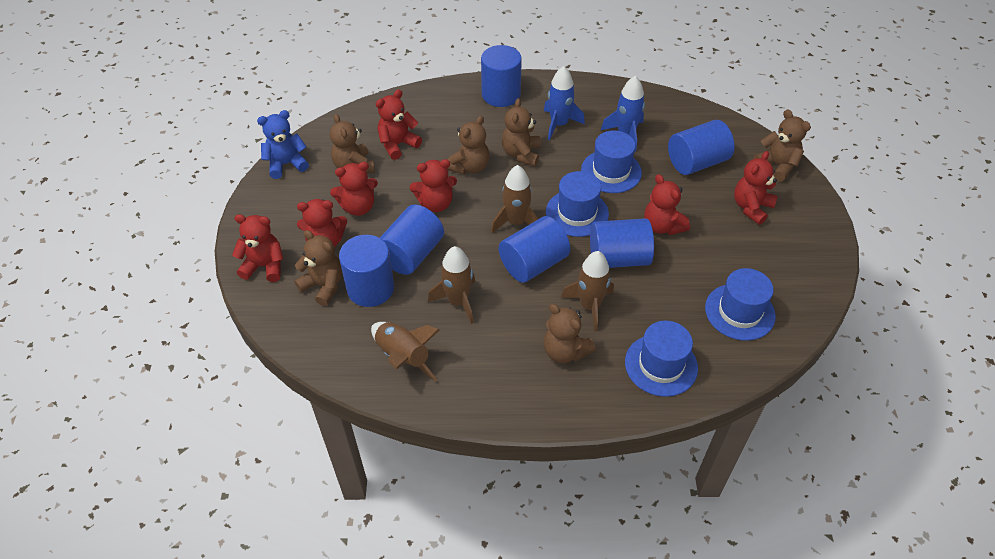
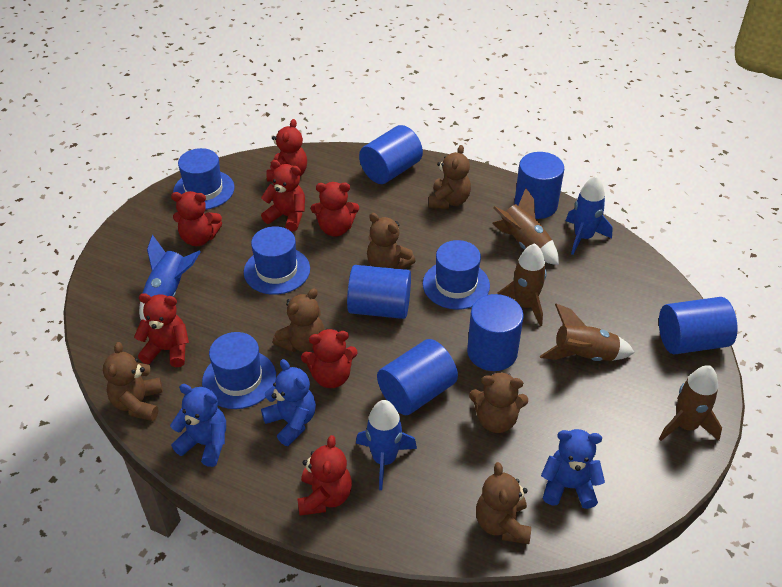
blue rocket: 2 -> 3
blue teddy bear: 1 -> 3

